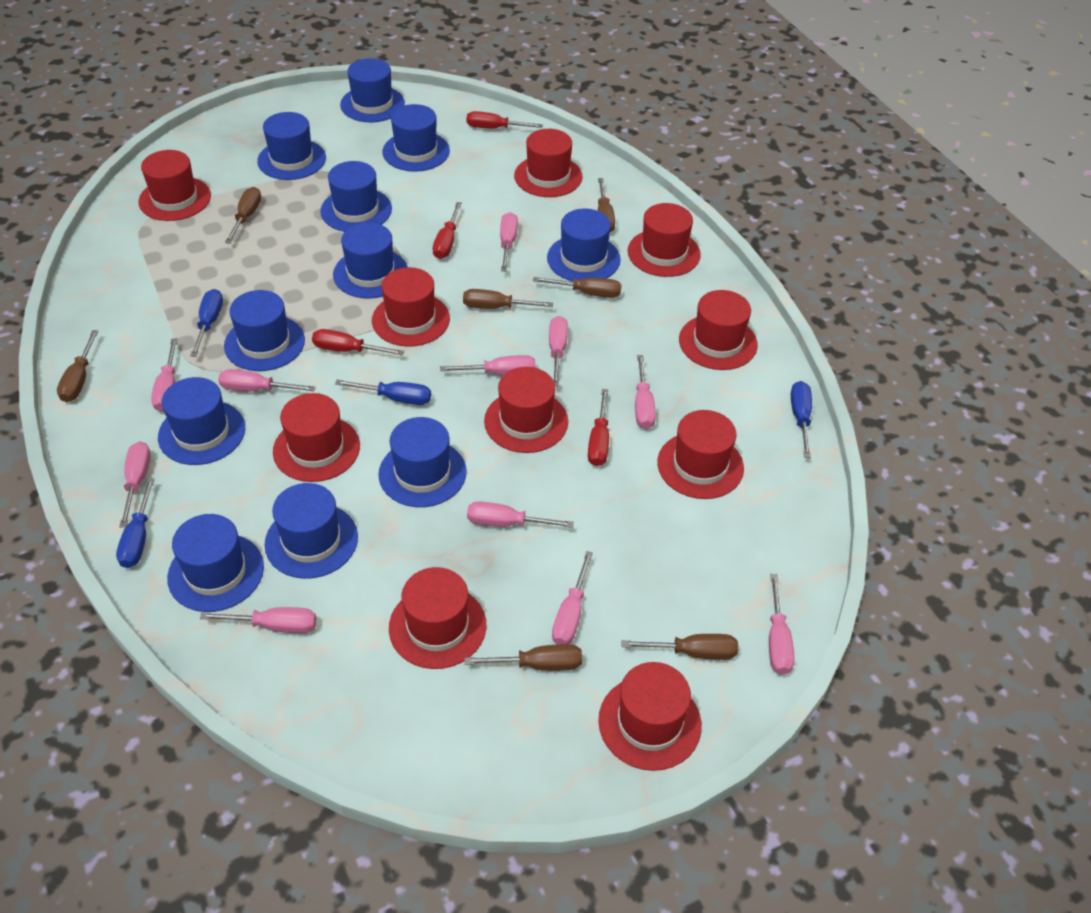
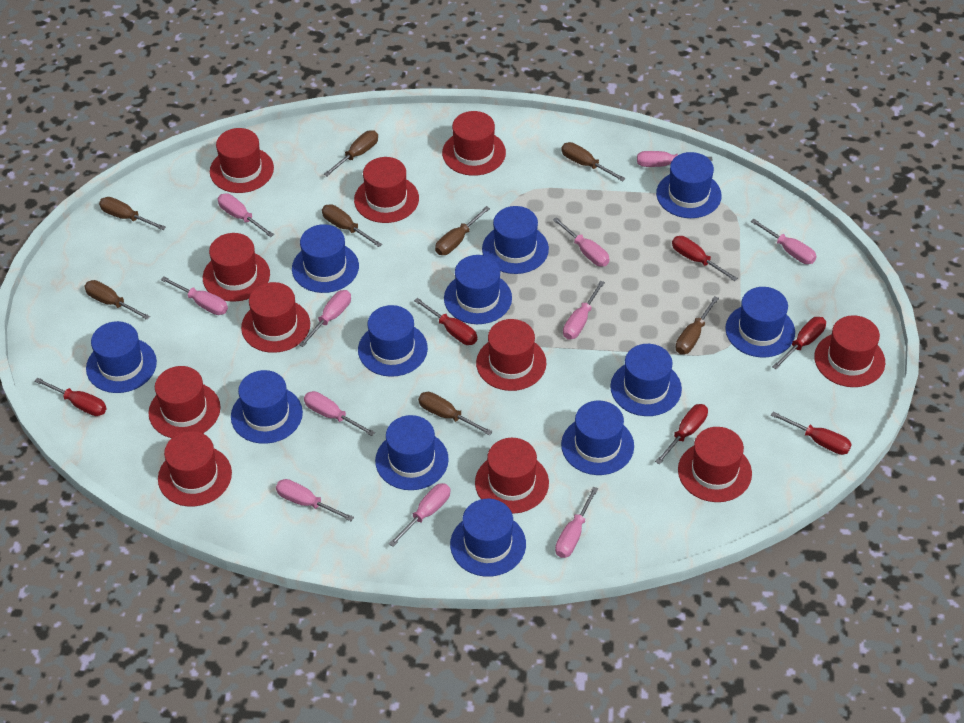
blue hat: 11 -> 12
blue screwdriver: 4 -> 0
brown screwdriver: 7 -> 8
red hat: 10 -> 11
red screwdriver: 4 -> 6

